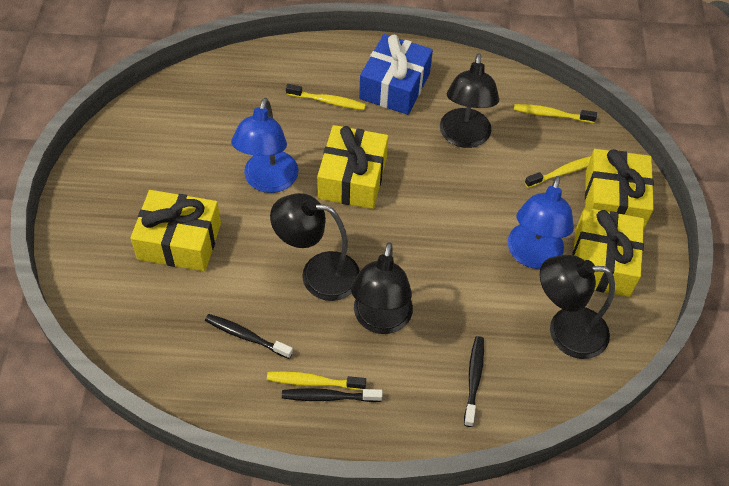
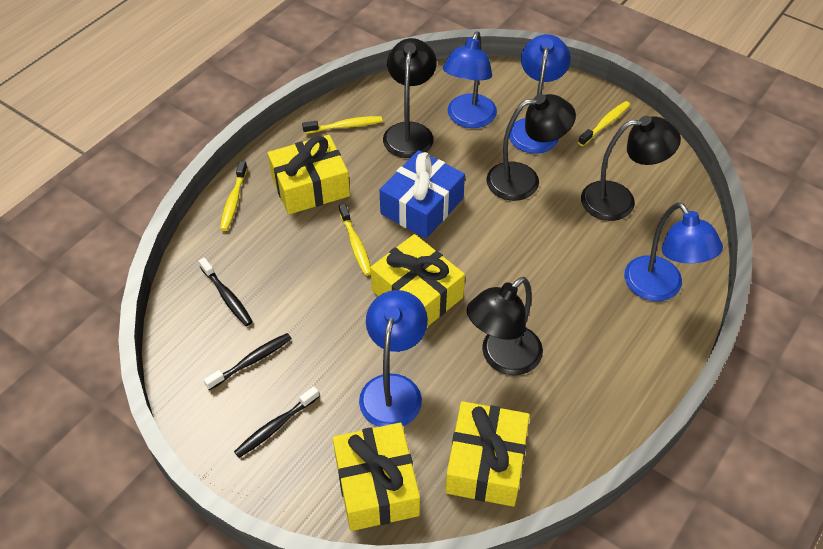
blue lamp: 2 -> 4

